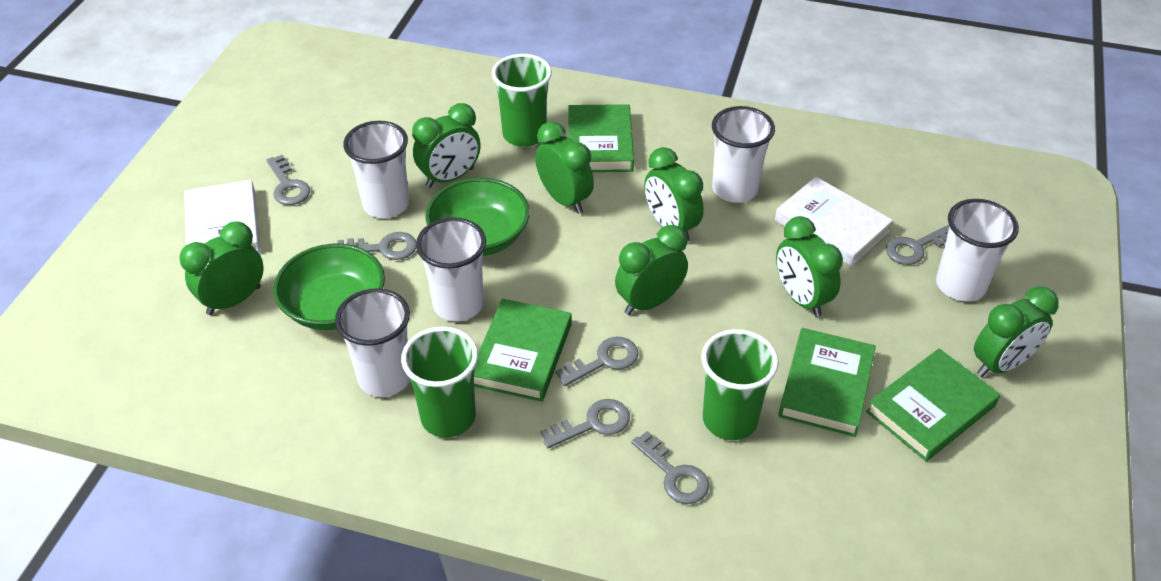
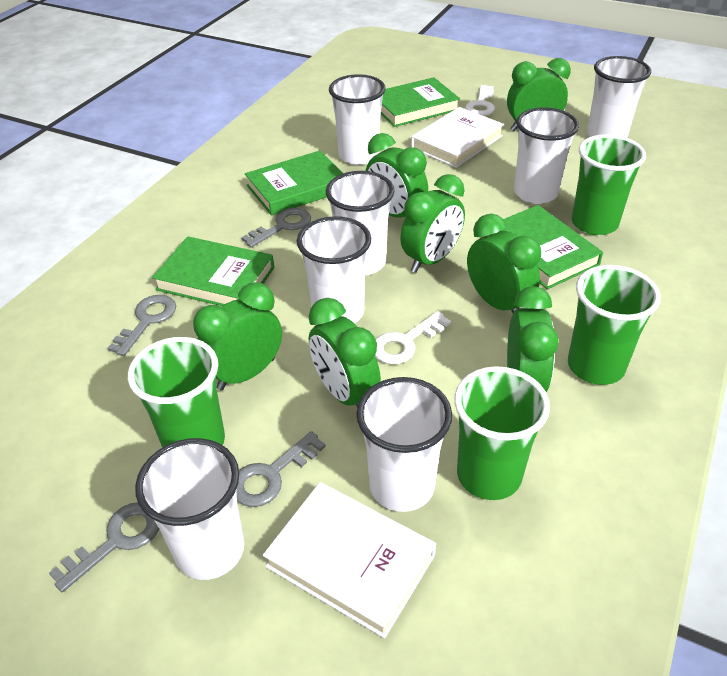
green bowl: 2 -> 0
green cup: 3 -> 4
grey key: 6 -> 4
white cup: 5 -> 7
white key: 0 -> 2

